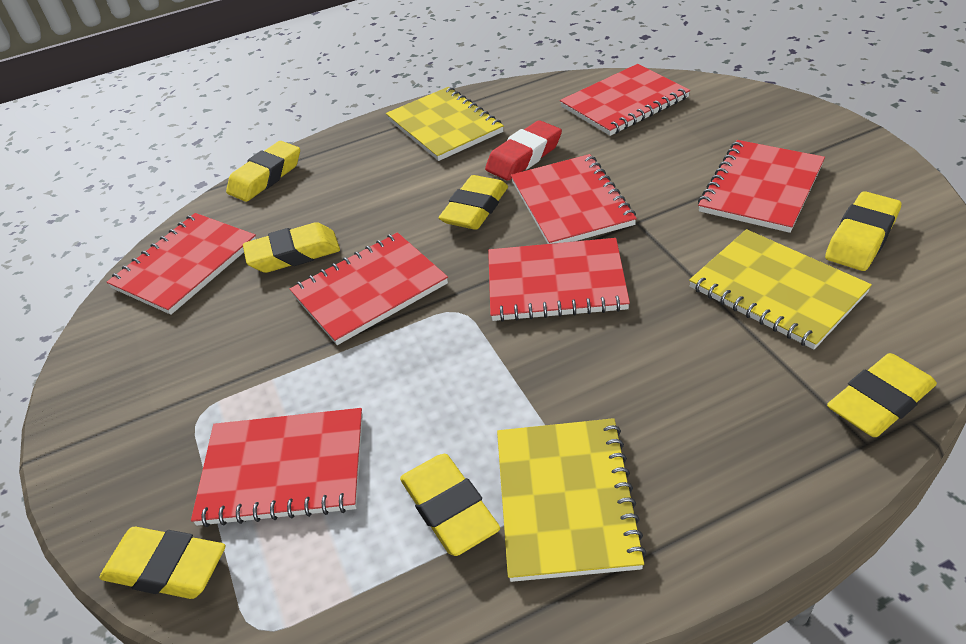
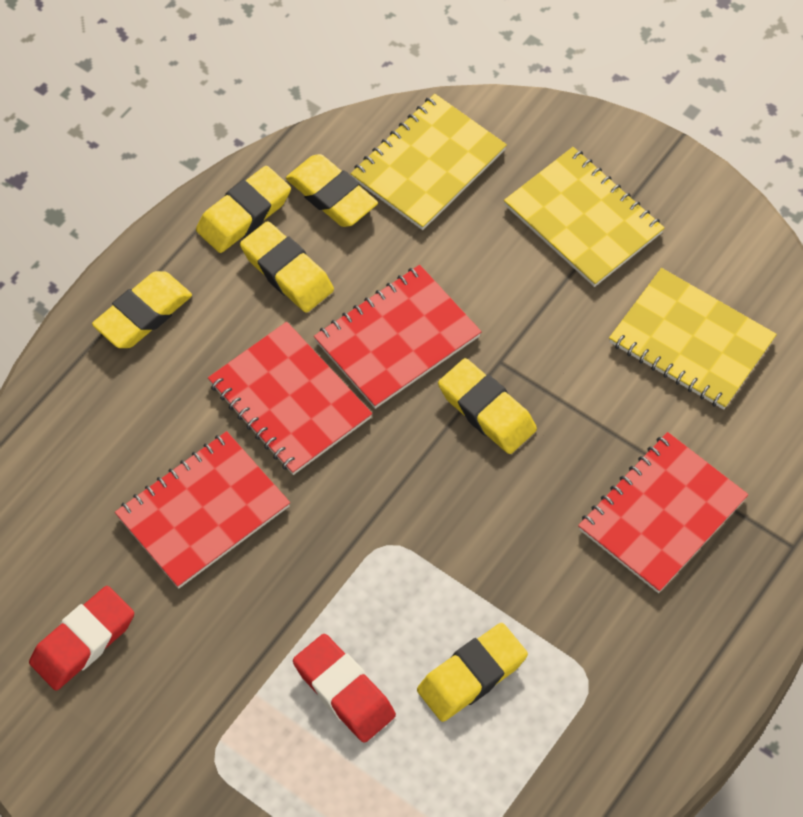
red eraser: 1 -> 2
red notebook: 7 -> 4
yellow eraser: 7 -> 6

